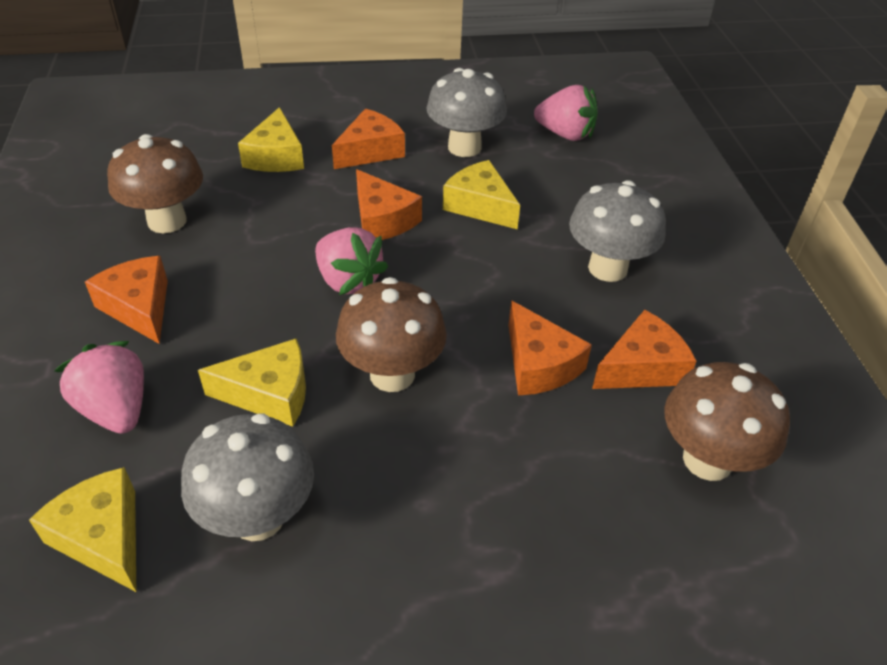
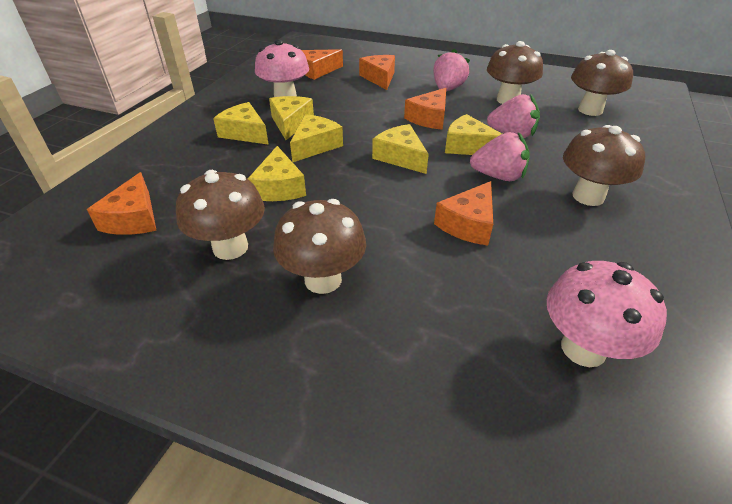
brown mushroom: 3 -> 5
grey mushroom: 3 -> 0
pink mushroom: 0 -> 2
yellow cheese: 4 -> 6

